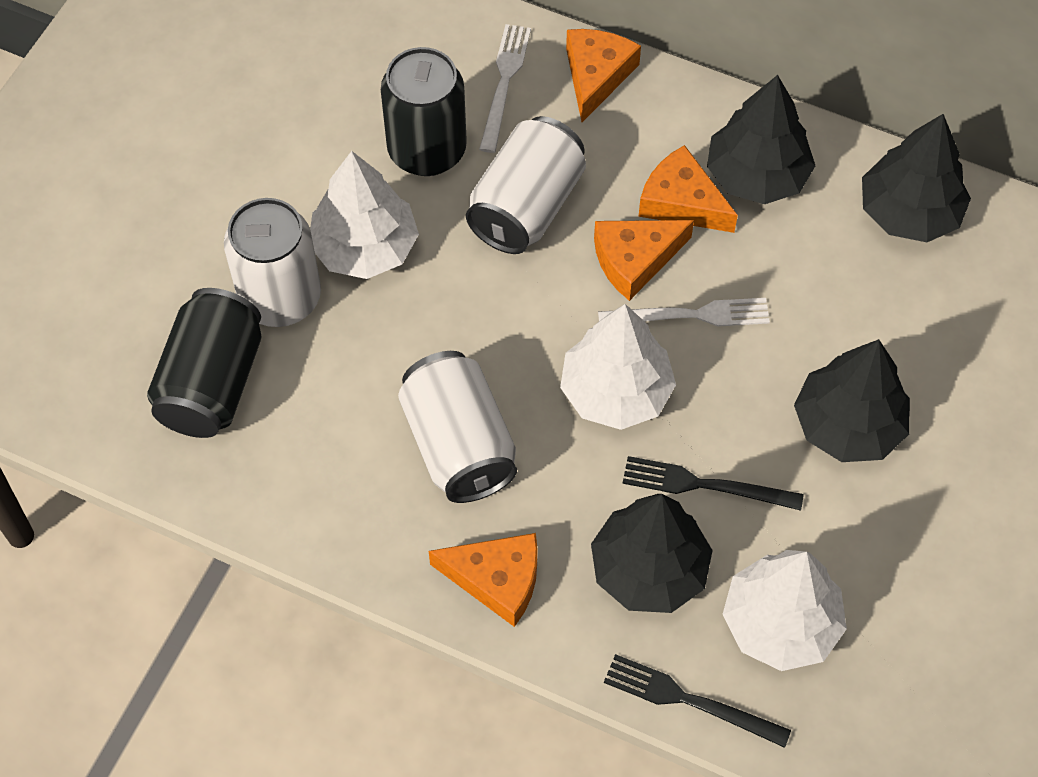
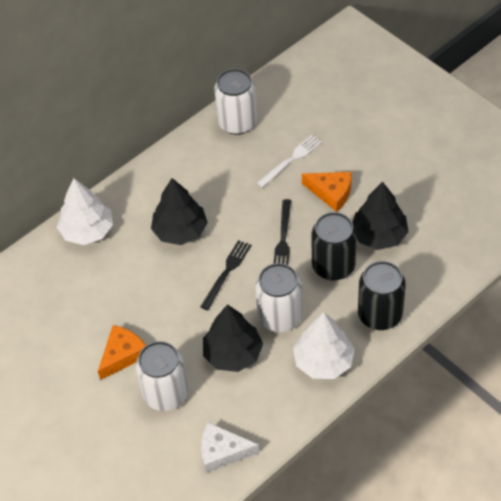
black tree: 4 -> 3
orange cheese: 4 -> 2
white cheese: 0 -> 1
white fork: 2 -> 1
white tree: 3 -> 2

